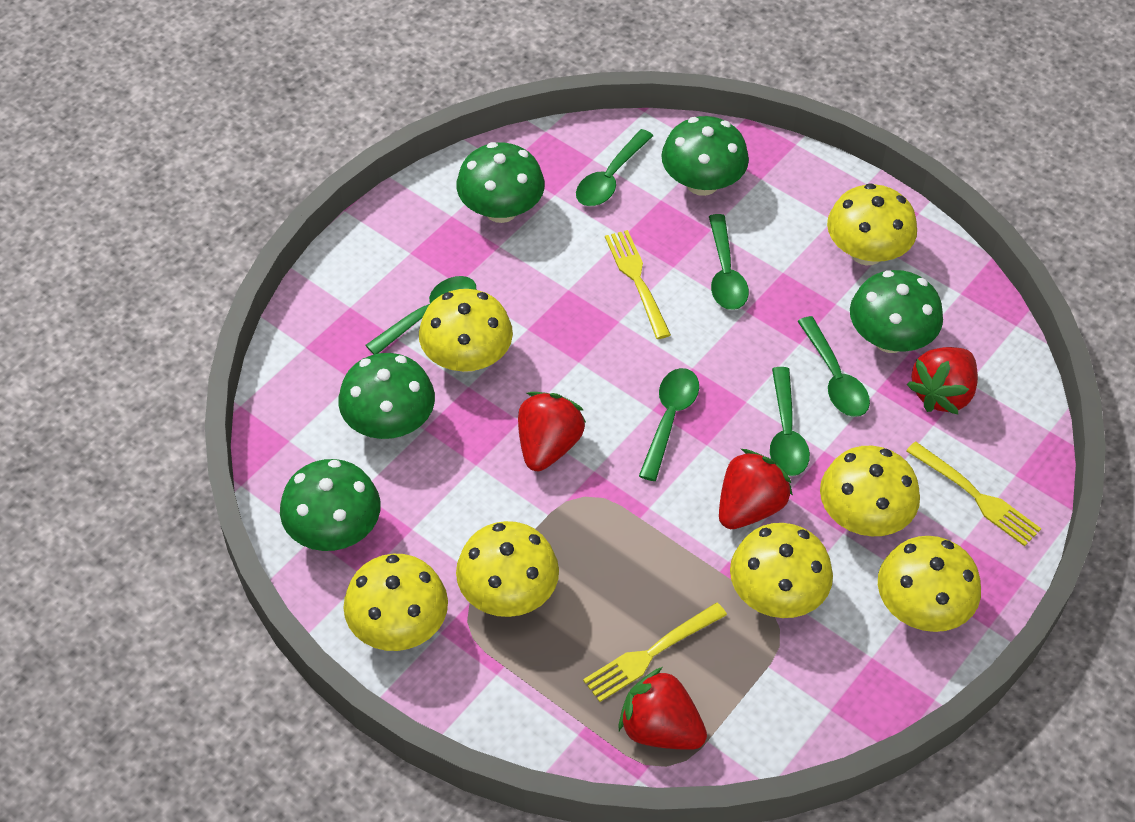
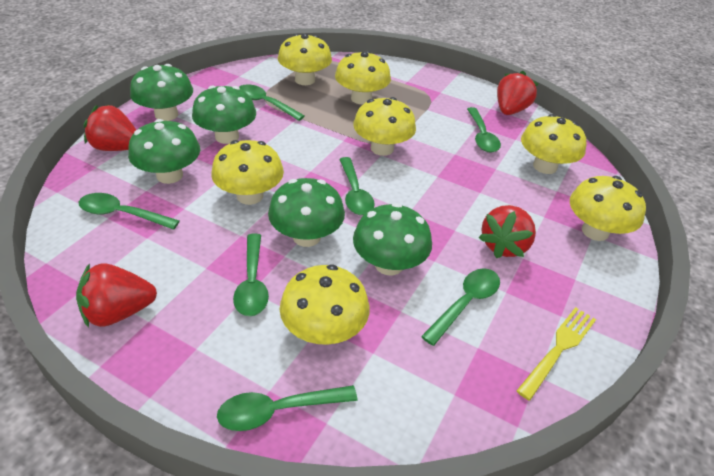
green spoon: 6 -> 7
yellow fork: 3 -> 1

